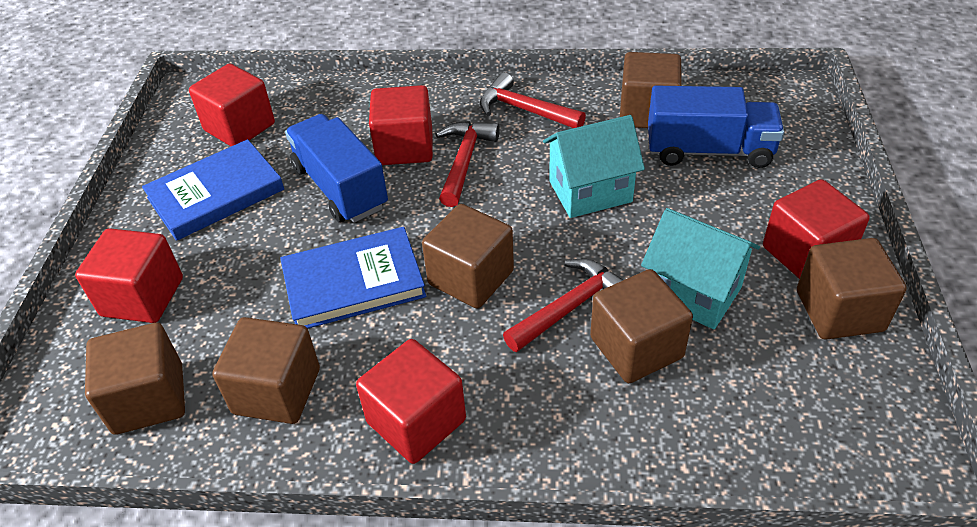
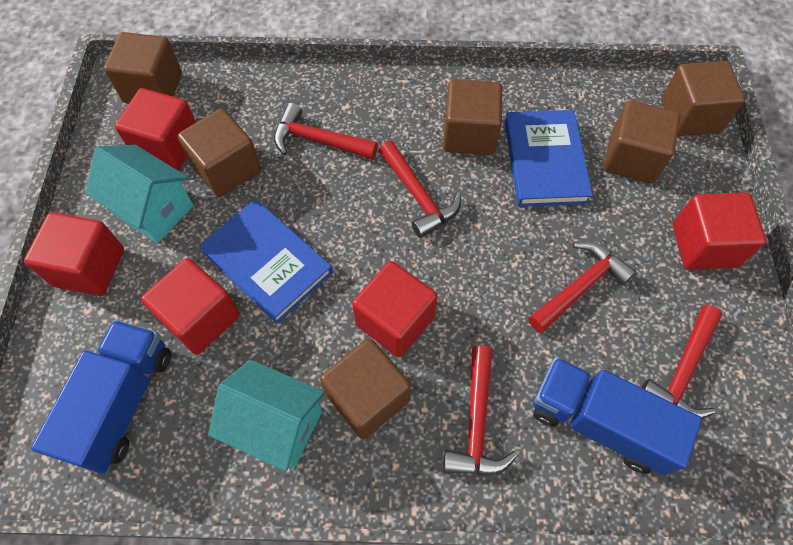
red hammer: 3 -> 5

